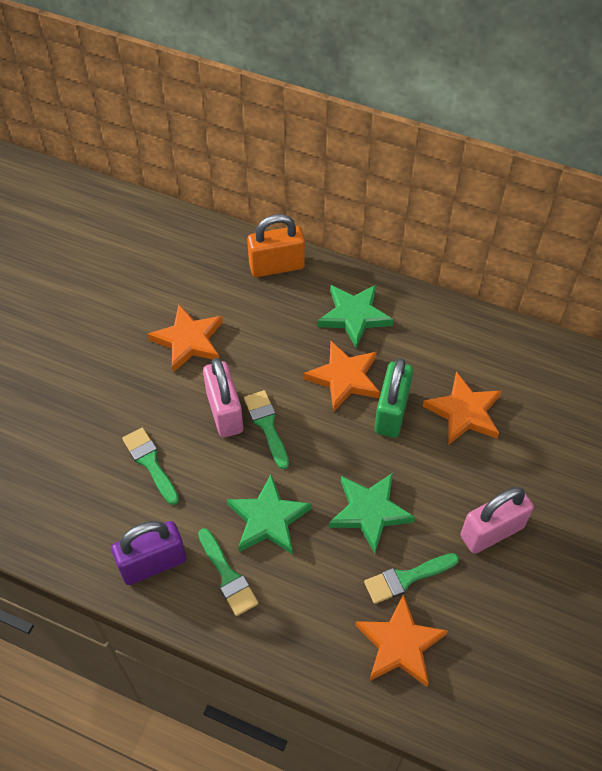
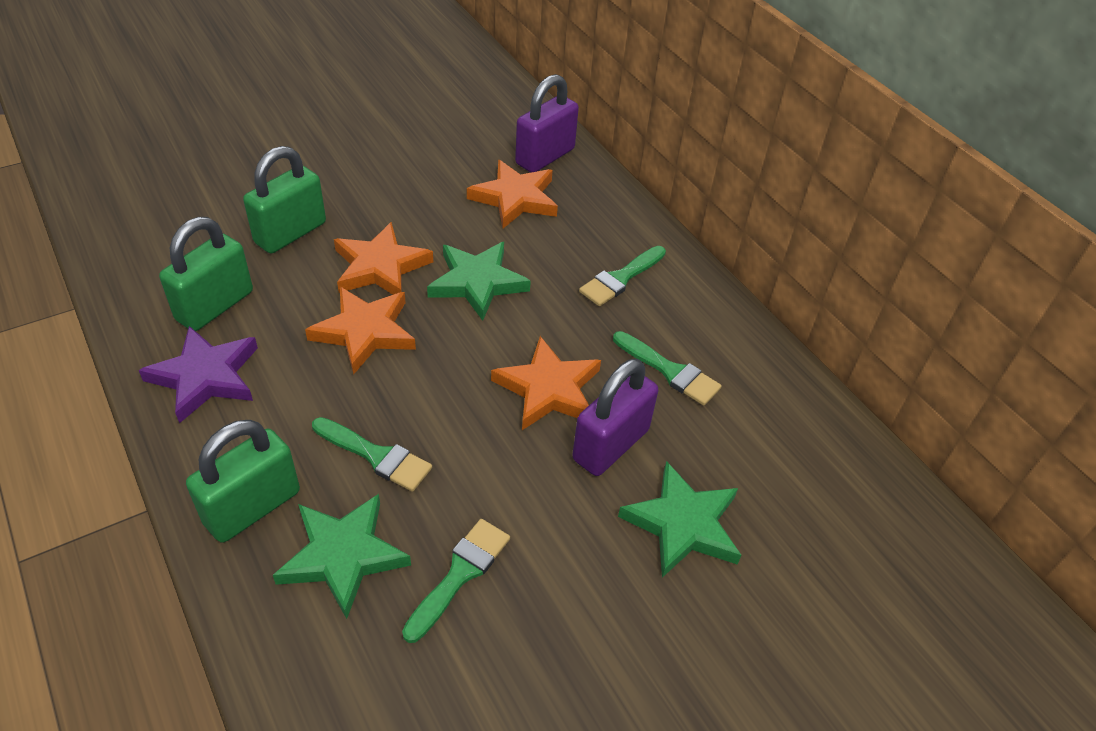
green padlock: 1 -> 3
orange padlock: 1 -> 0
pink padlock: 2 -> 0
purple padlock: 1 -> 2
purple star: 0 -> 1

